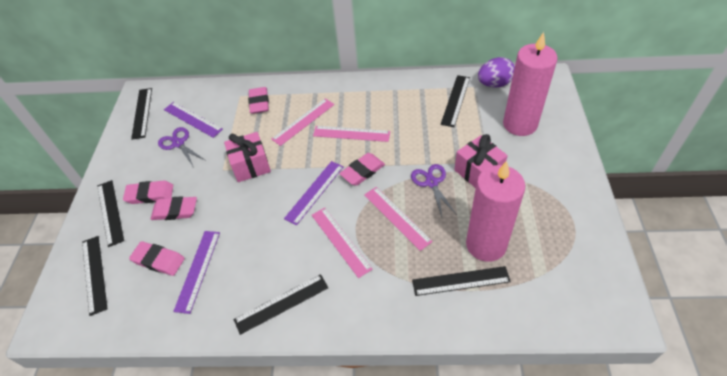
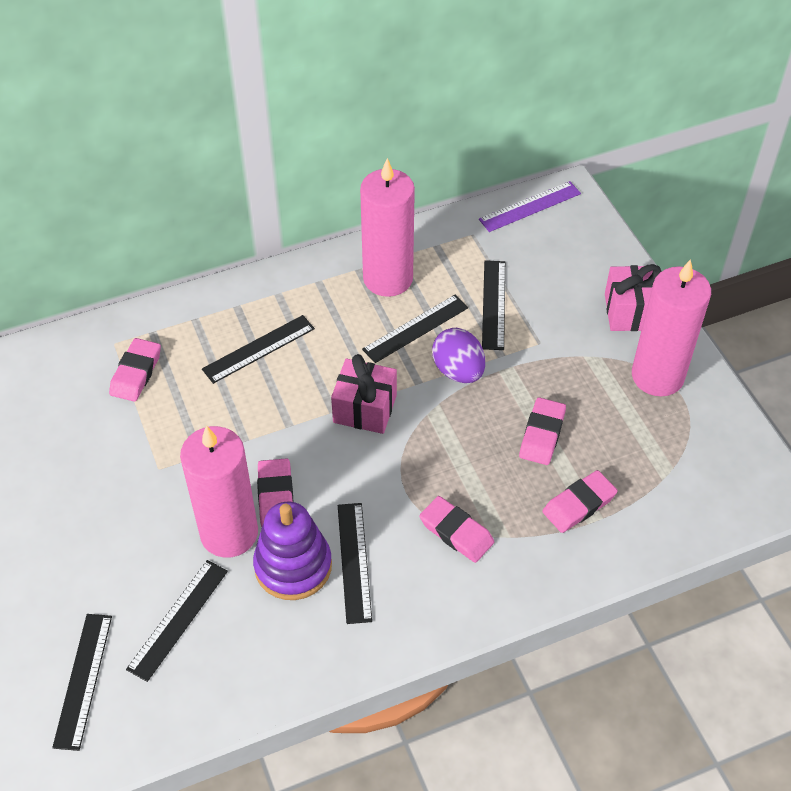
pink candle: 2 -> 3
pink ruler: 4 -> 0
purple ruler: 3 -> 1
purple scissors: 2 -> 0
purple stacking toy: 0 -> 1

